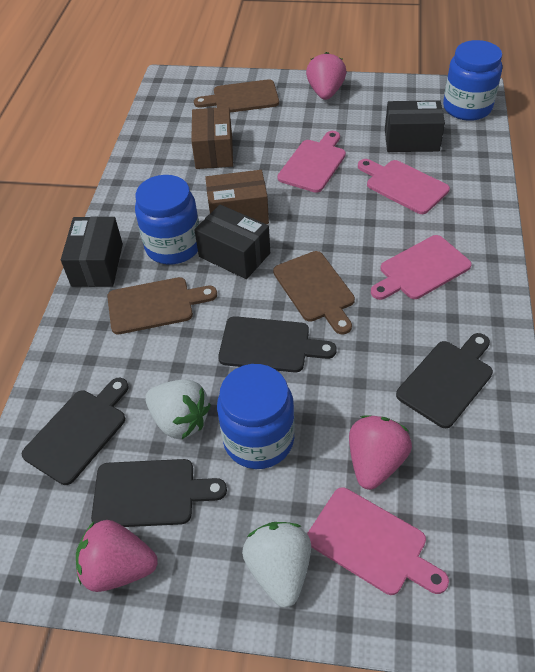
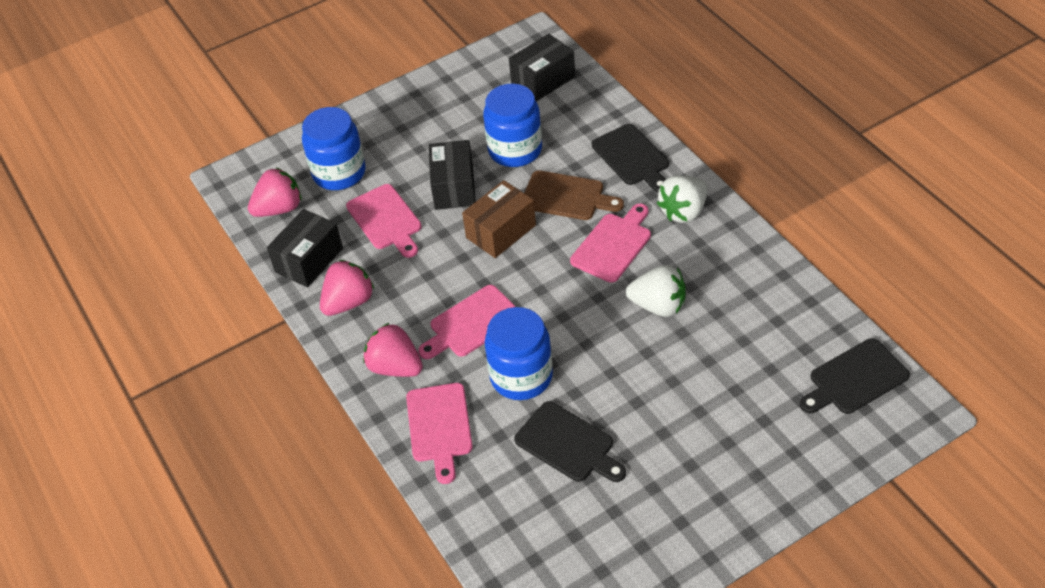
black cutting board: 4 -> 3
brown box: 2 -> 1
brown cutting board: 3 -> 1

